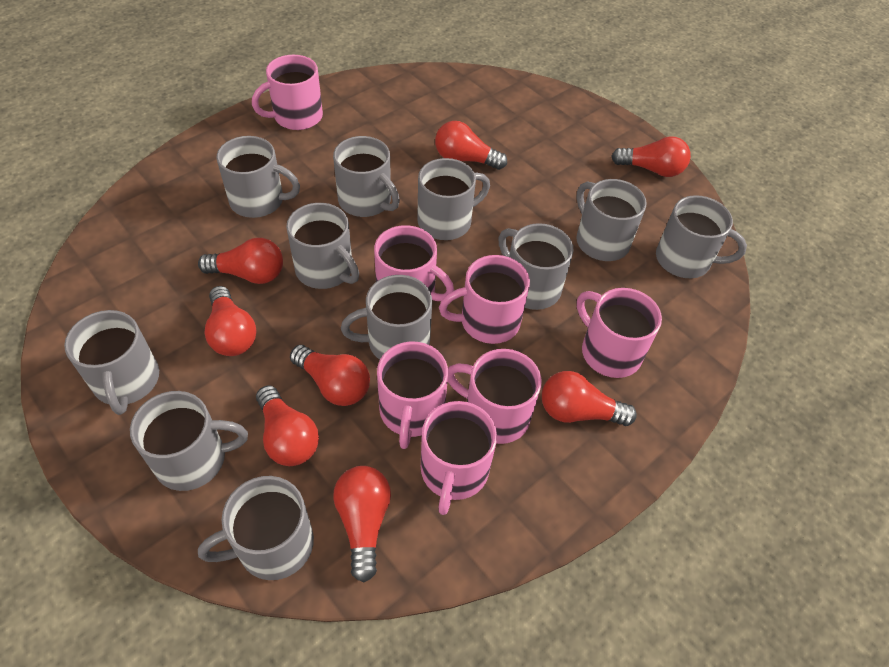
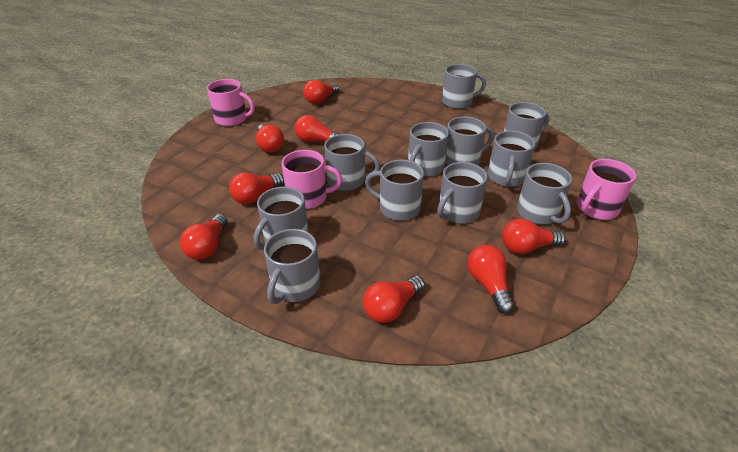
pink mug: 7 -> 3

